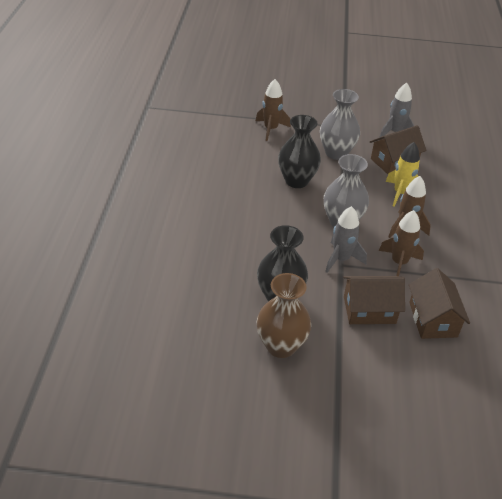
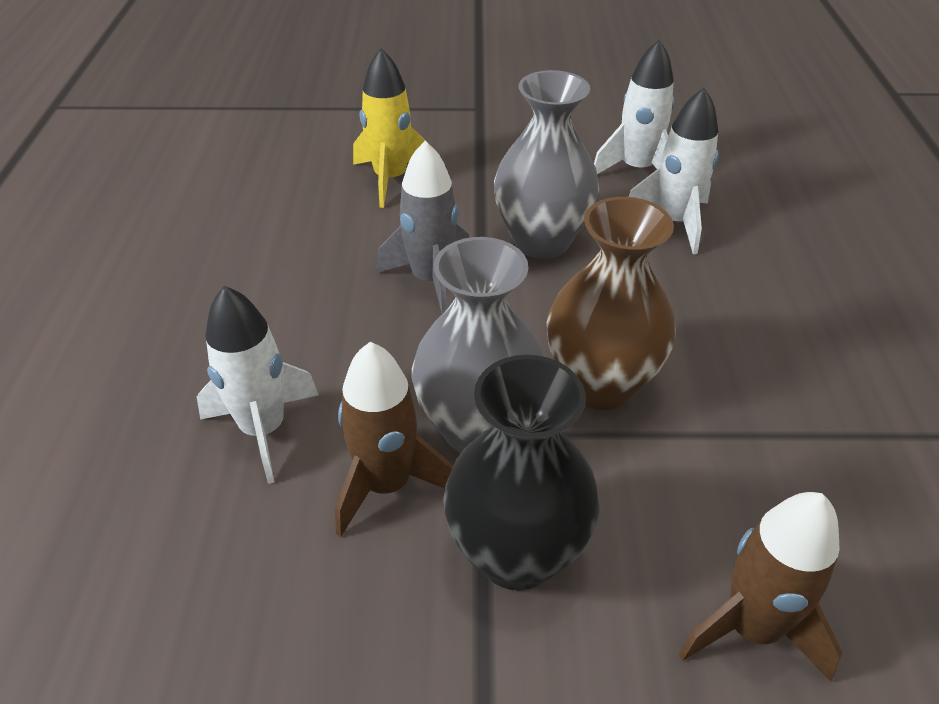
black vase: 2 -> 1
brown house: 3 -> 0
brown rocket: 3 -> 2
grey rocket: 2 -> 1
white rocket: 0 -> 3

